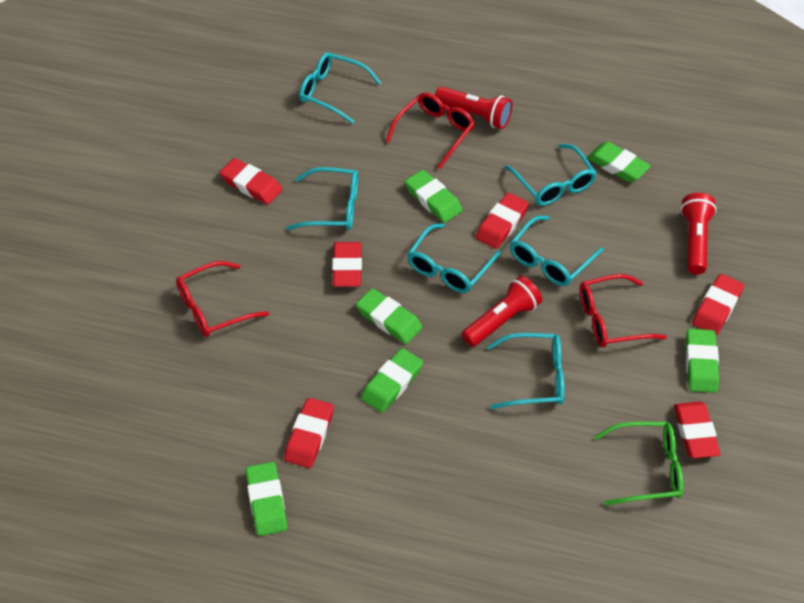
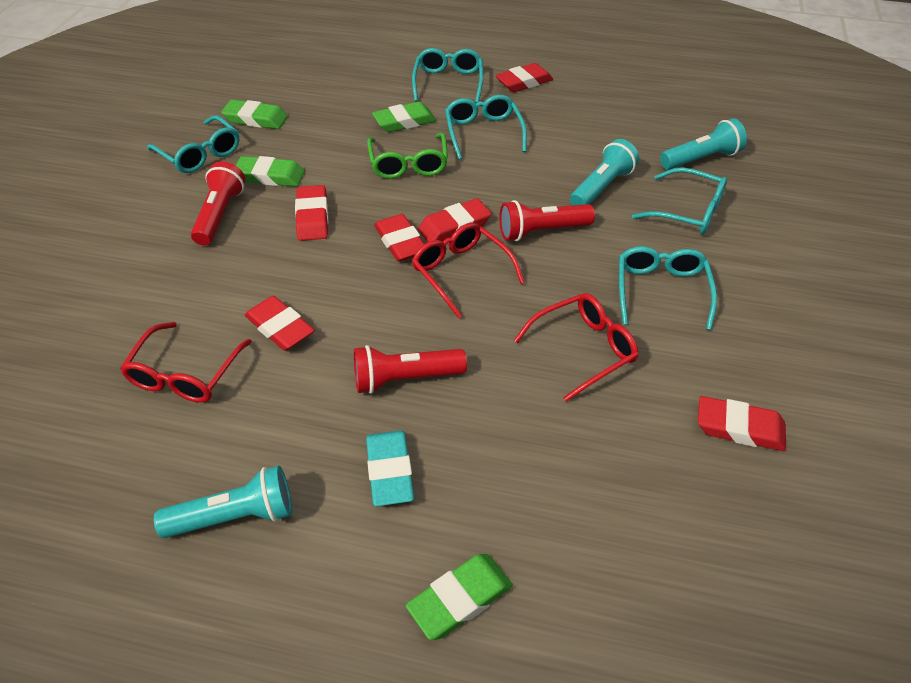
green eraser: 6 -> 4
turquoise eraser: 0 -> 1
turquoise flashlight: 0 -> 3
turquoise glasses: 6 -> 5

